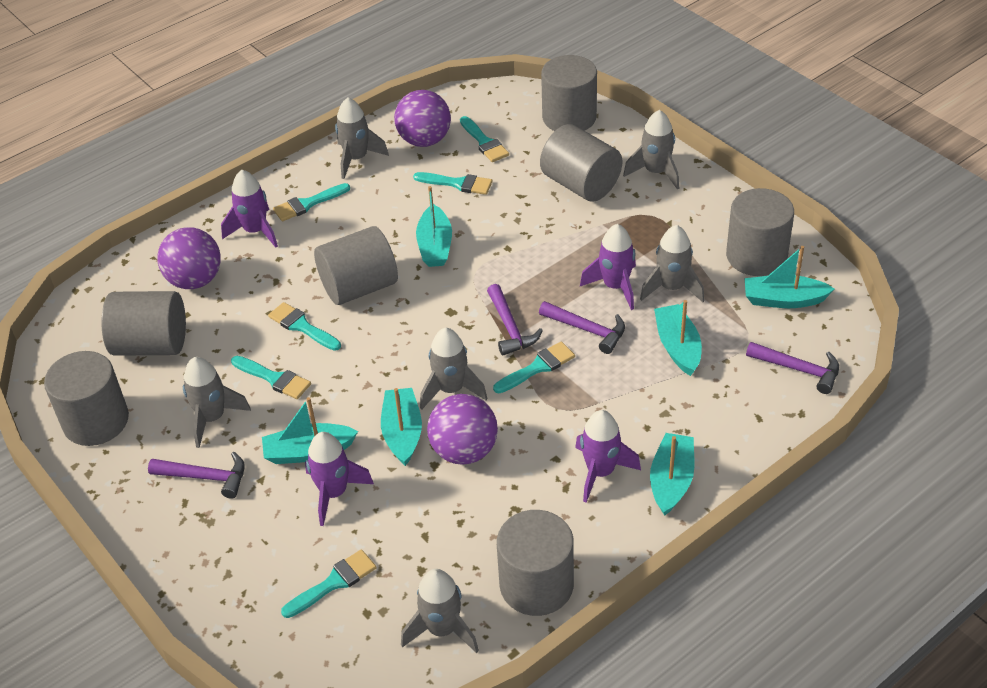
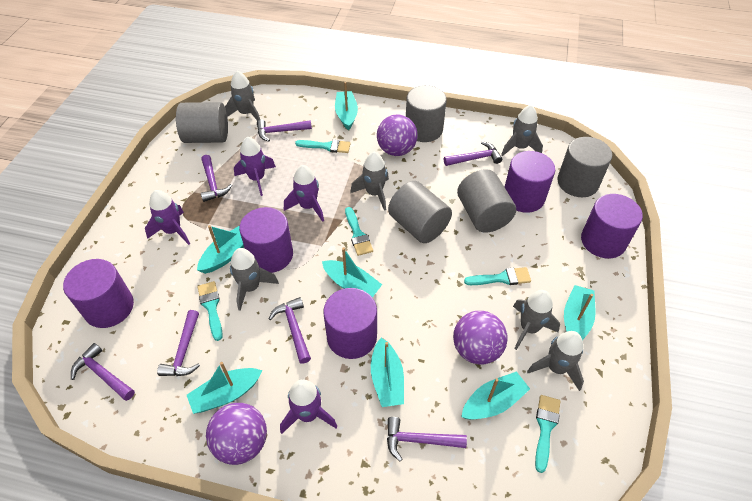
grey cylinder: 7 -> 5
purple cylinder: 0 -> 5
purple hammer: 4 -> 7
turquoise boat: 6 -> 7
turquoise brush: 7 -> 5

